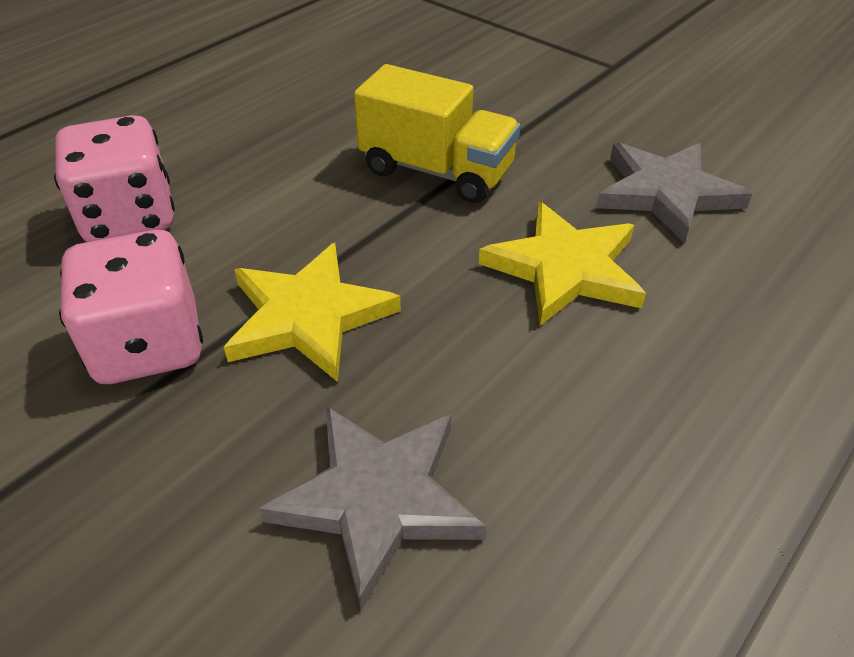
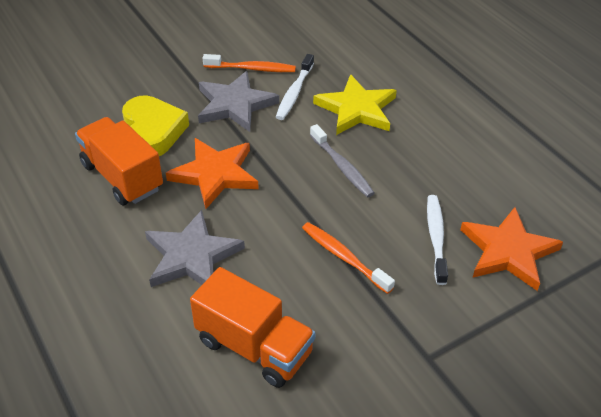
grey toothbrush: 0 -> 1
orange star: 0 -> 2
orange toothbrush: 0 -> 2
orange truck: 0 -> 2
pink dice: 2 -> 0
white toothbrush: 0 -> 2
yellow heart: 0 -> 1
yellow star: 2 -> 1
yellow truck: 1 -> 0

